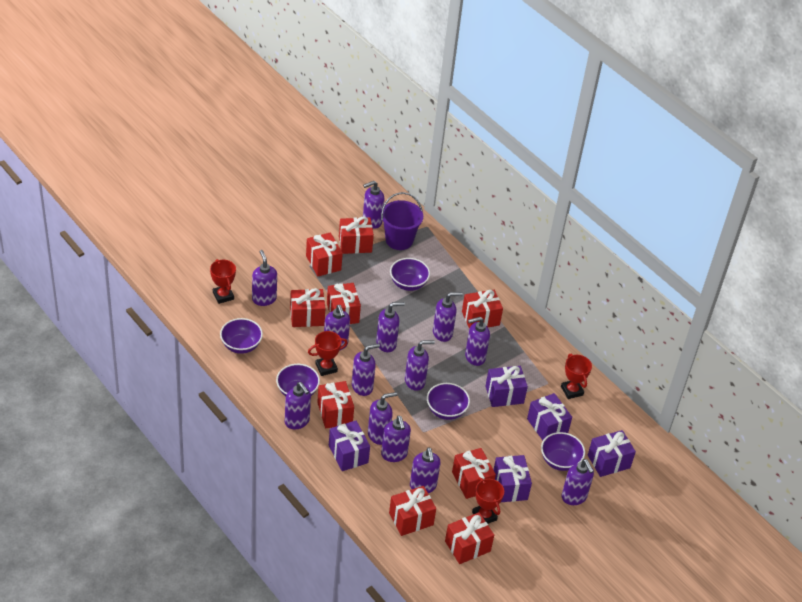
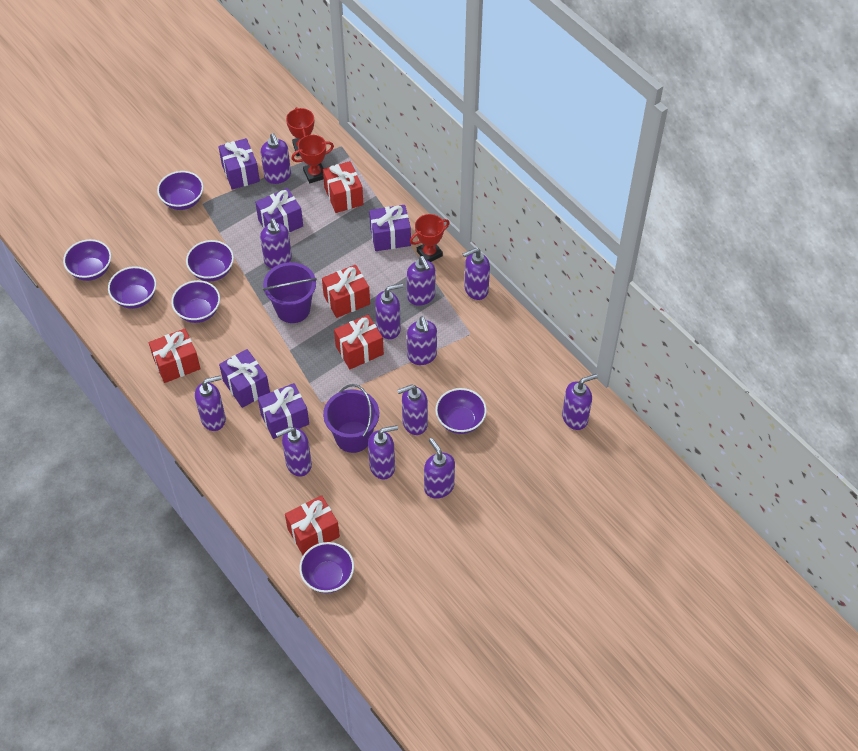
purple bowl: 5 -> 7
purple bucket: 1 -> 2
purple soap dispenser: 13 -> 12
red gift: 9 -> 5
red trophy: 4 -> 3

